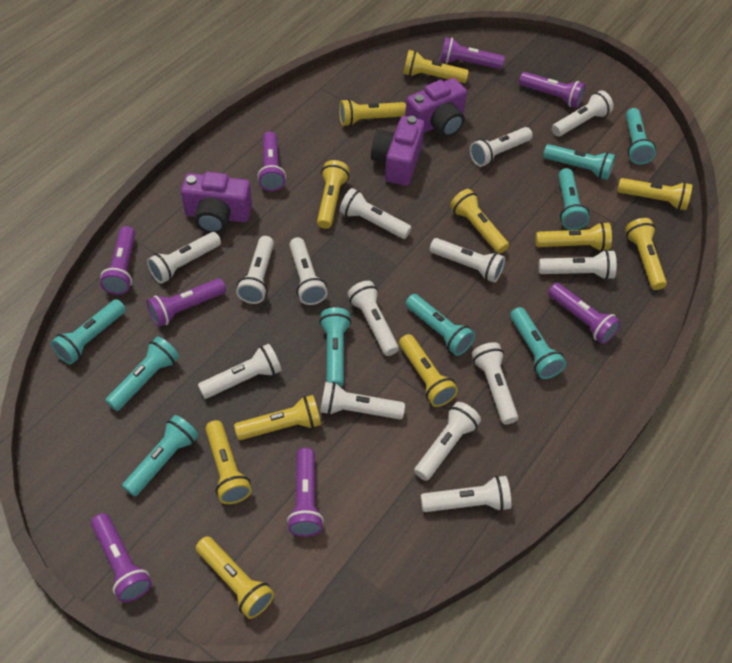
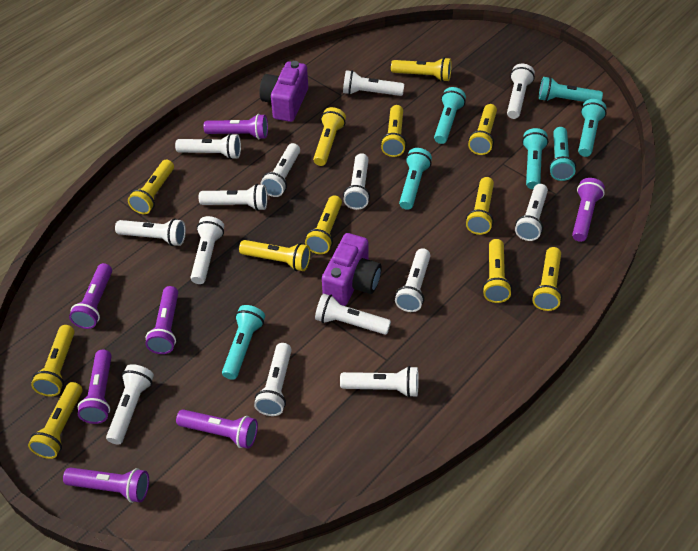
purple camera: 3 -> 2
purple flashlight: 8 -> 7
turquoise flashlight: 9 -> 7
yellow flashlight: 11 -> 12

